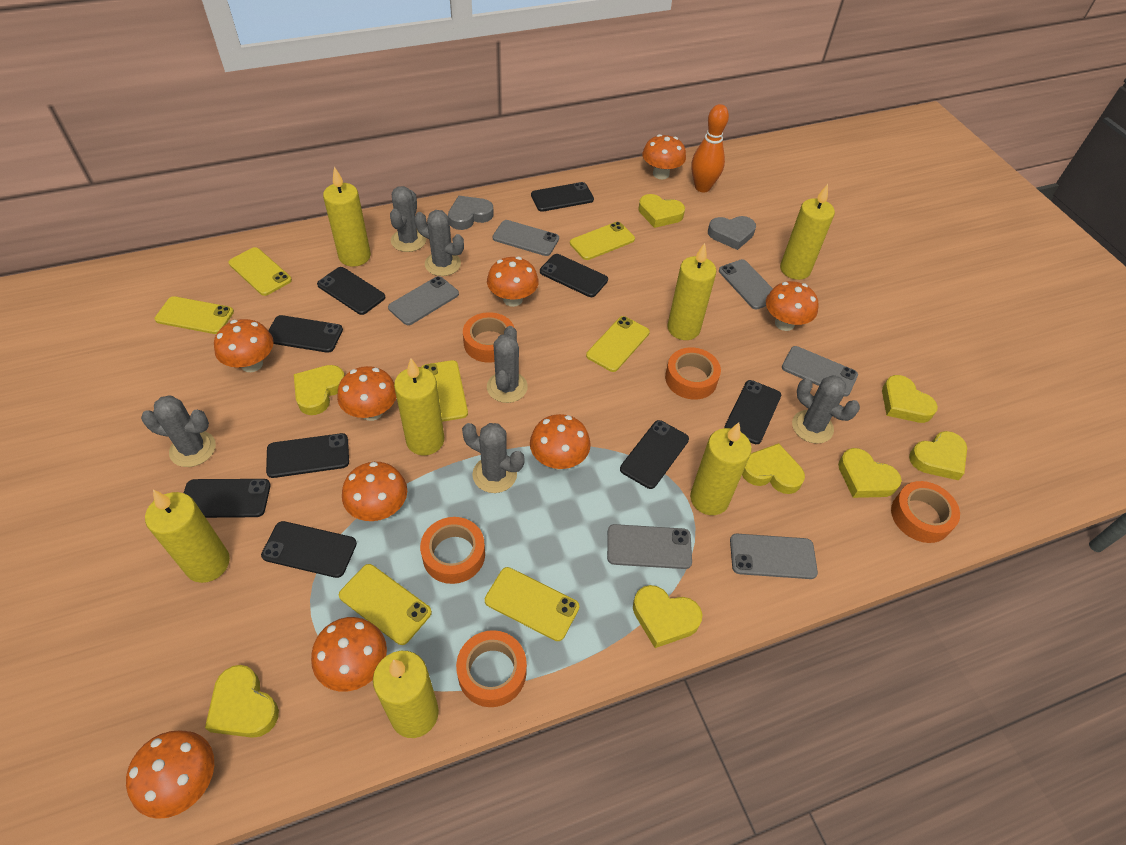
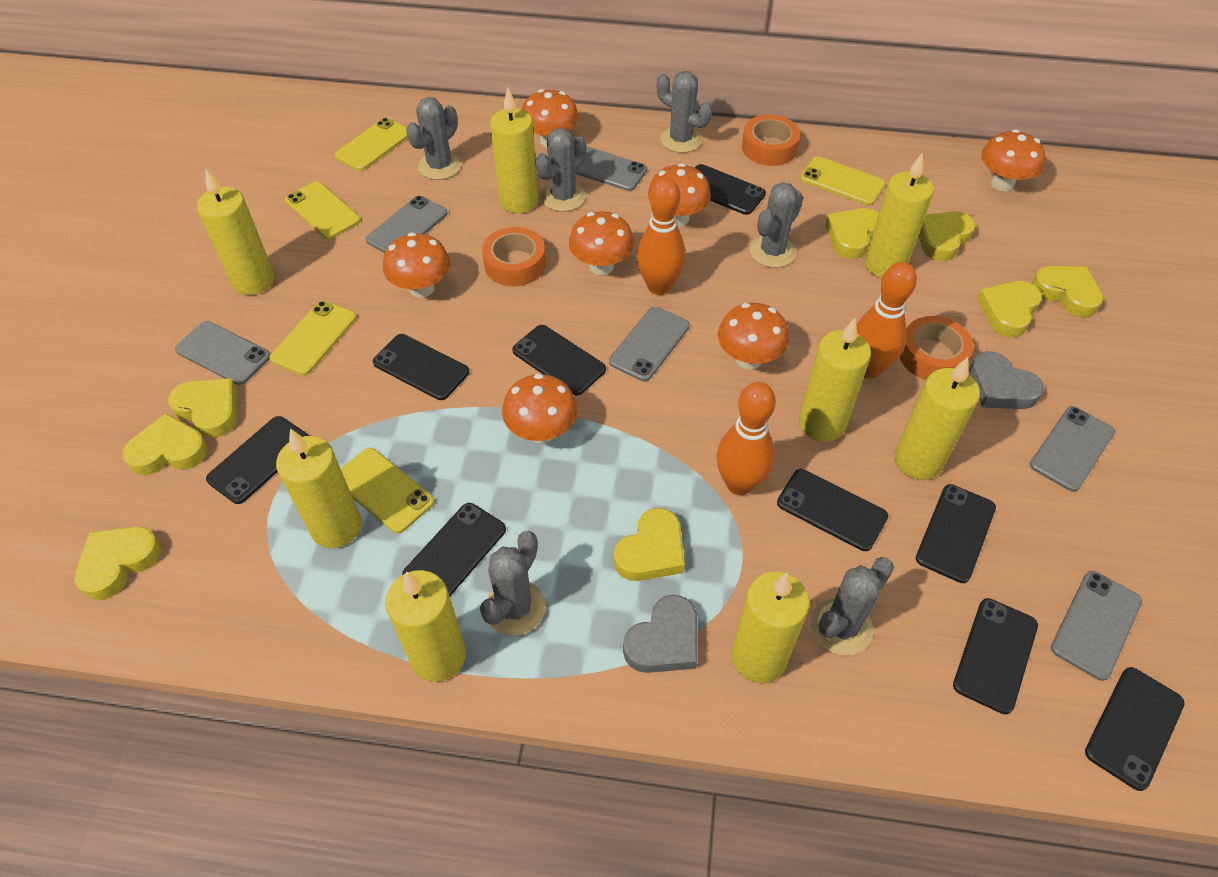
orange bowling pin: 1 -> 3
orange mushroom: 9 -> 7
orange tape: 5 -> 3
yellow candle: 7 -> 8
yellow phone: 7 -> 5

